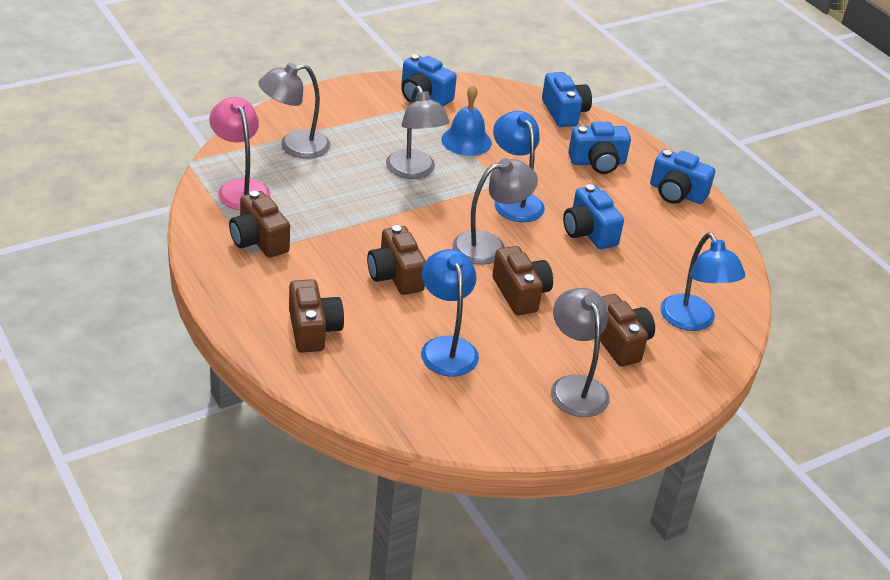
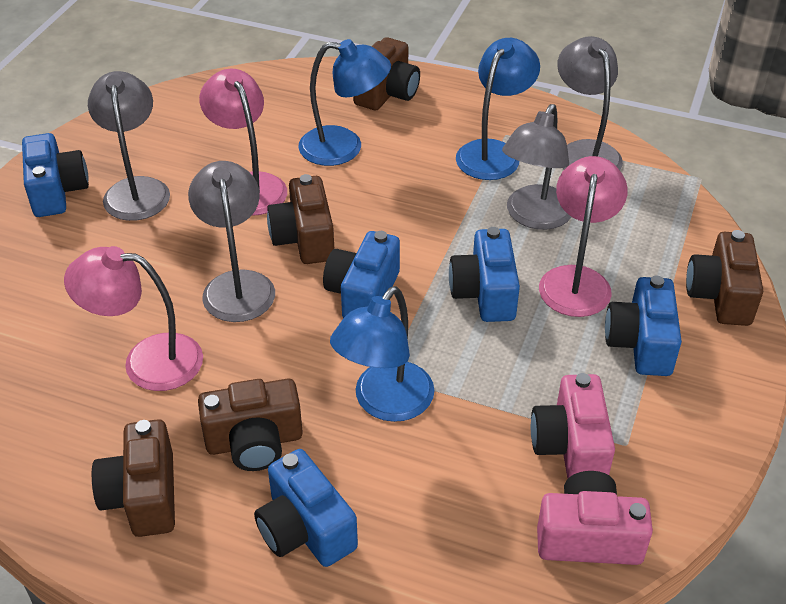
blue bell: 1 -> 0
pink camera: 0 -> 2
pink lamp: 1 -> 3

